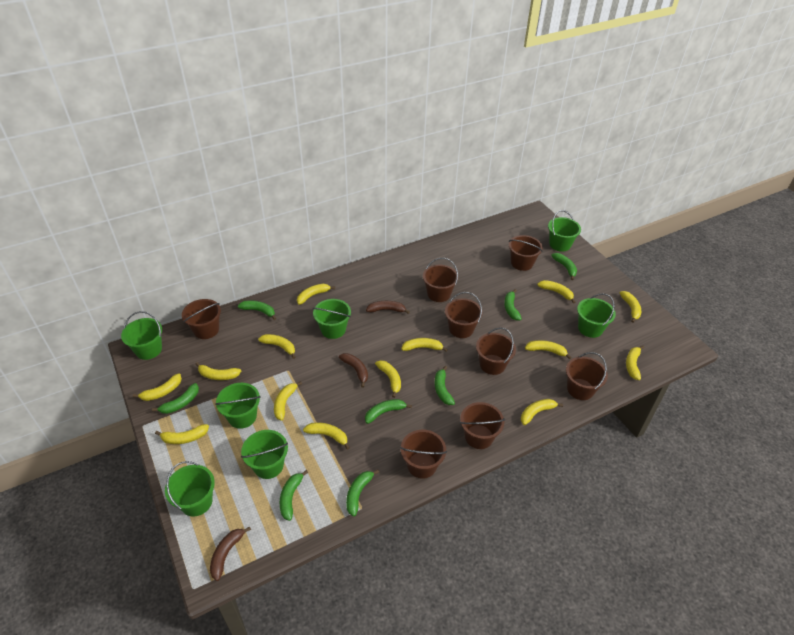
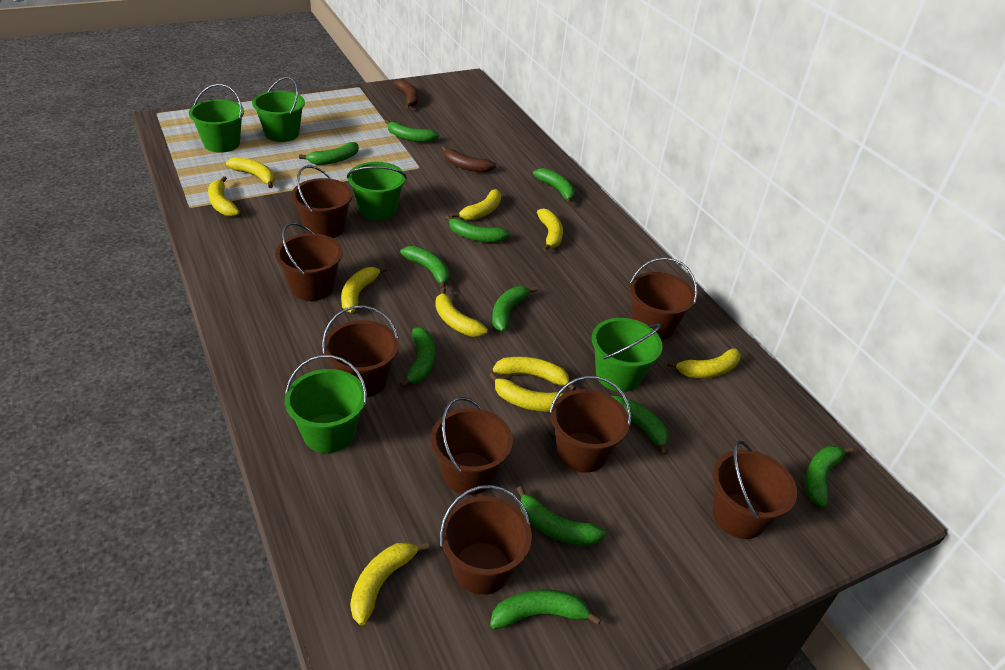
brown banana: 3 -> 2
green banana: 8 -> 11
green bucket: 7 -> 5
yellow banana: 14 -> 10

